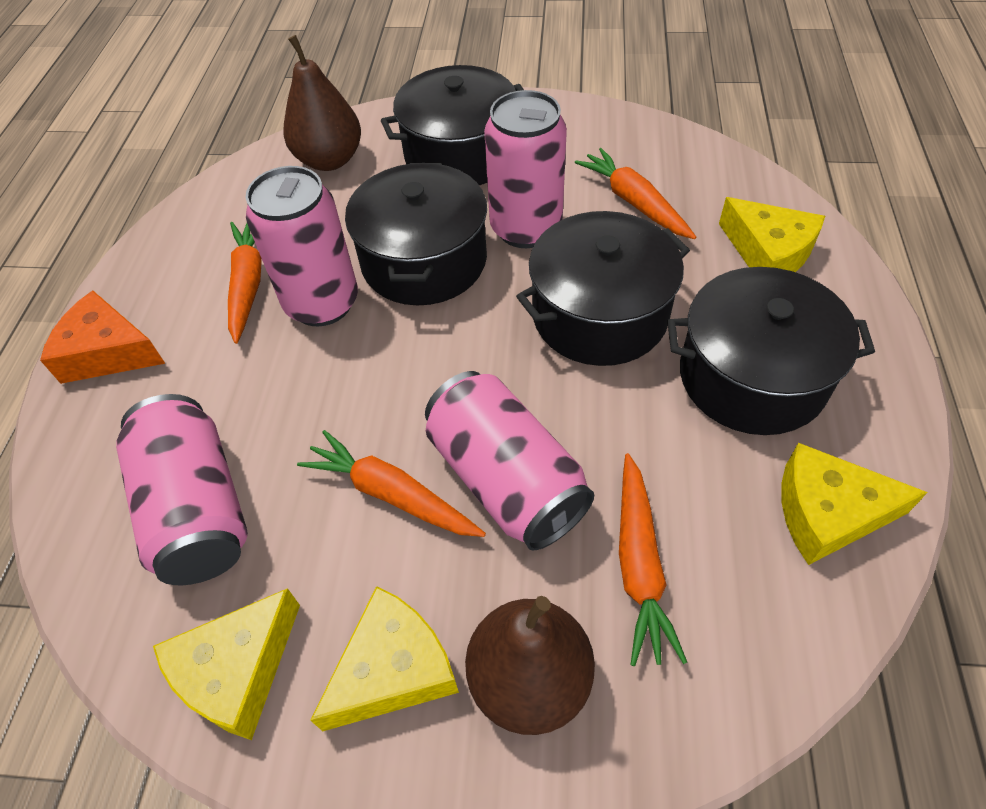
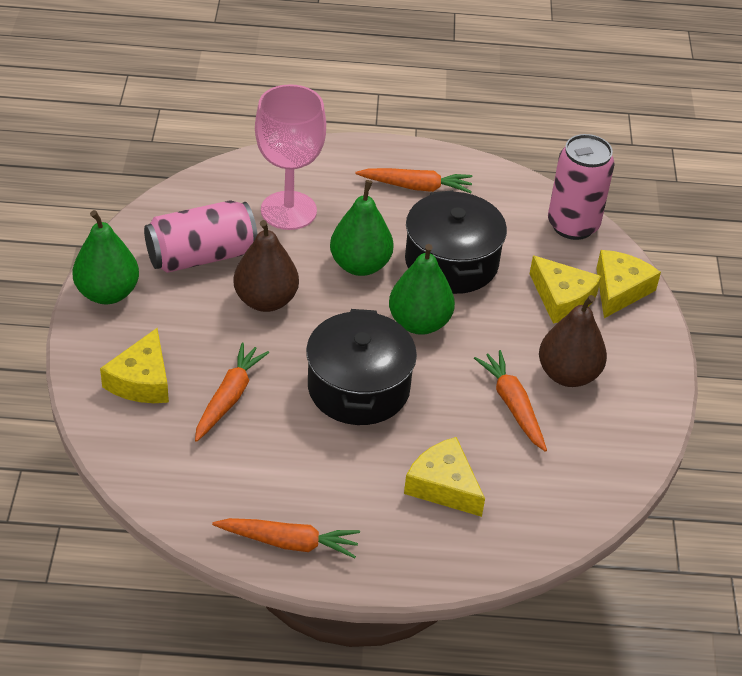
black pot: 4 -> 2
green pear: 0 -> 3
orange cheese: 1 -> 0
pink can: 4 -> 2
pink goblet: 0 -> 1

